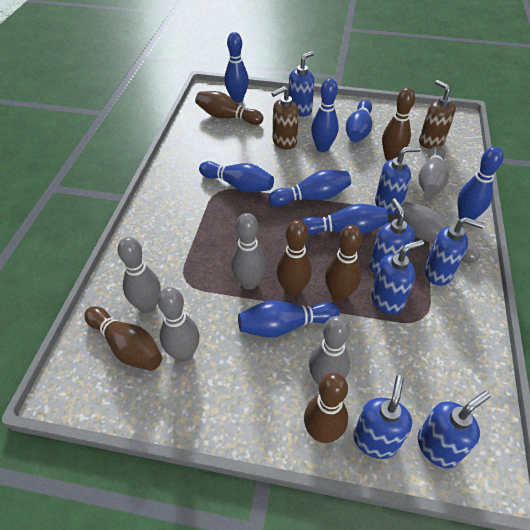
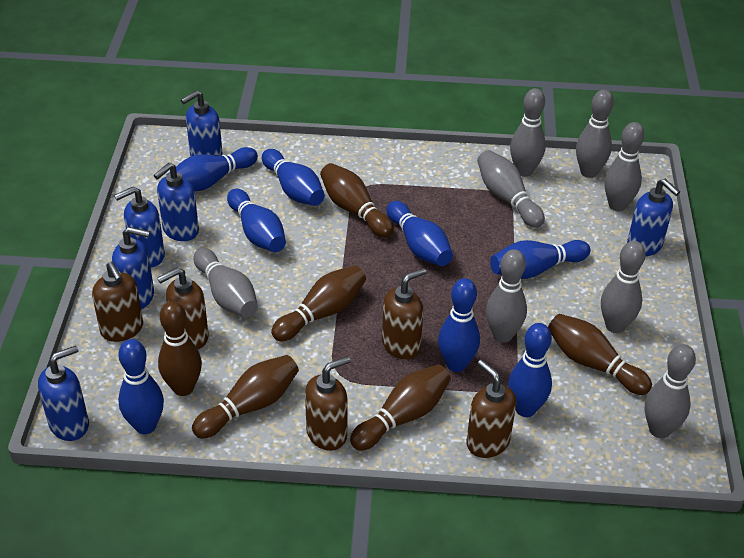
blue soap dispenser: 7 -> 6
brown soap dispenser: 2 -> 5
grey bowling pin: 6 -> 8

